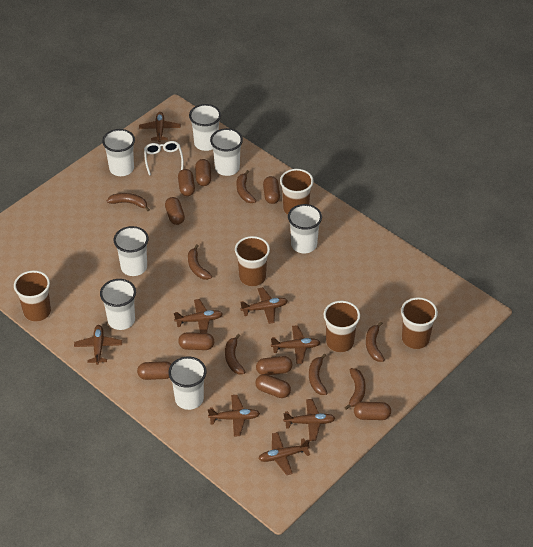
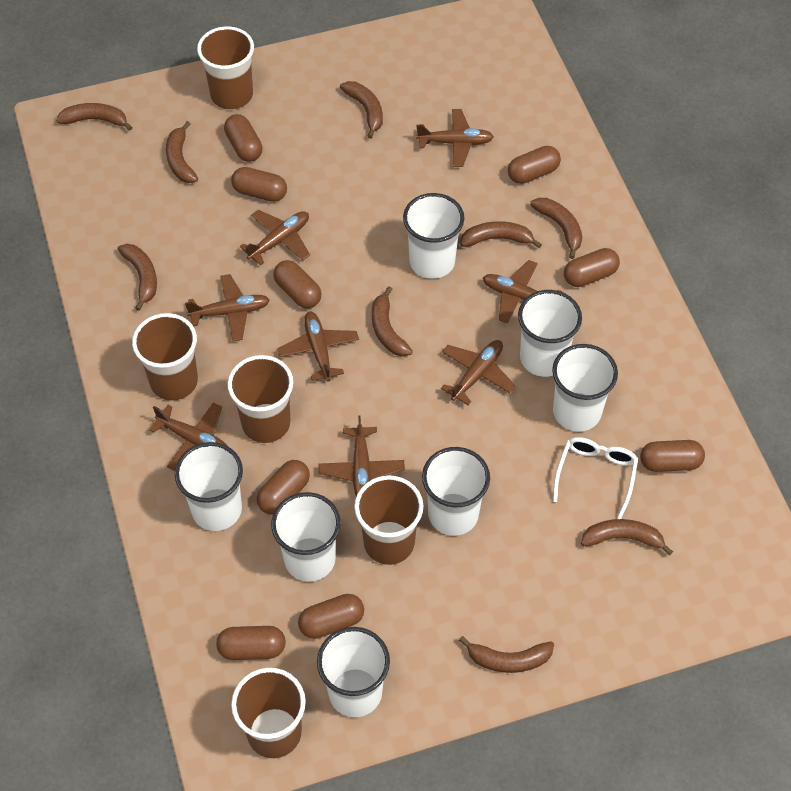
brown banana: 7 -> 9

